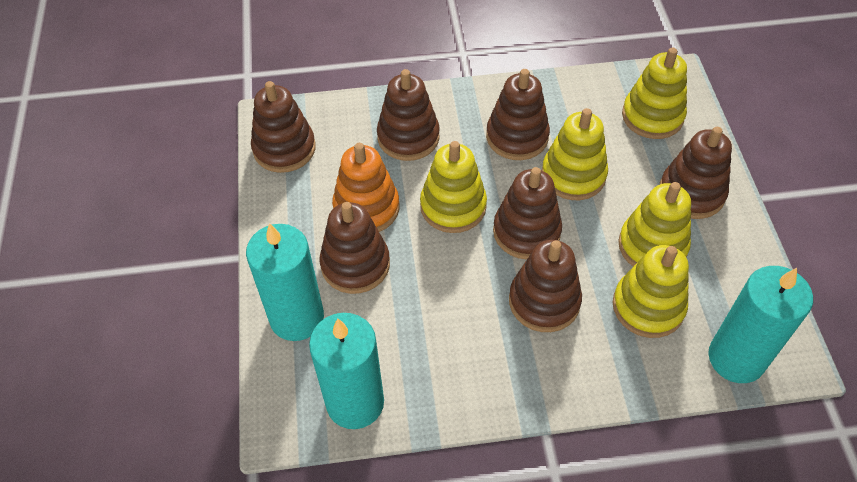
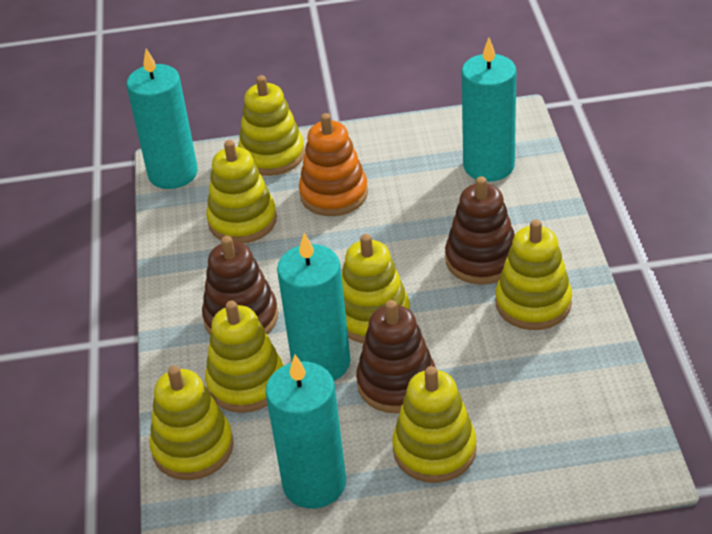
brown stacking toy: 7 -> 3
turquoise candle: 3 -> 4
yellow stacking toy: 5 -> 7

